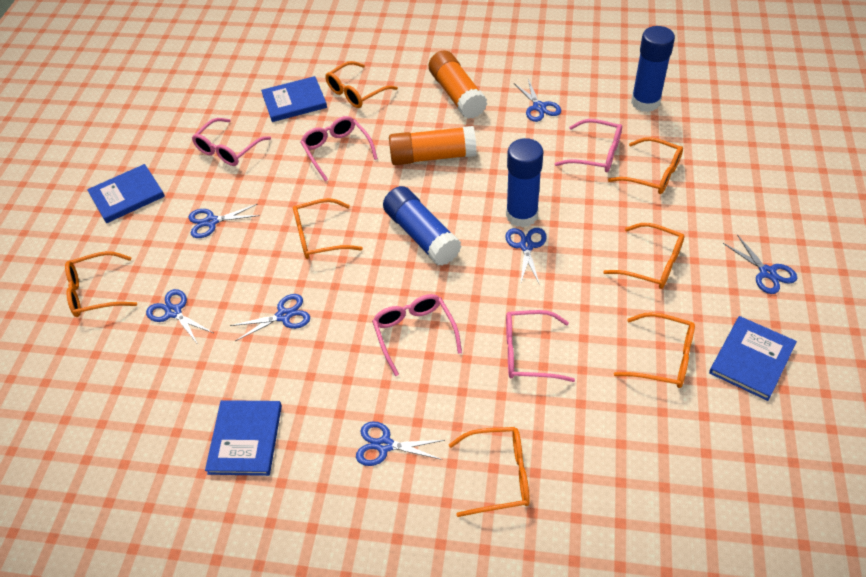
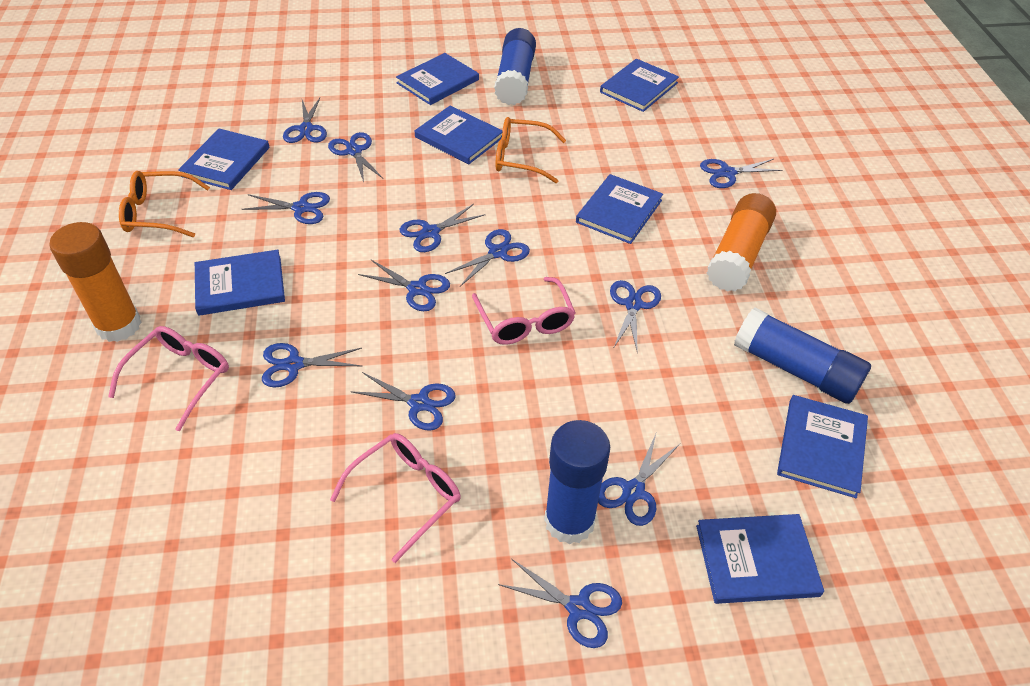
blue book: 4 -> 8
blue scissors: 7 -> 12
orange glasses: 7 -> 2
pink glasses: 5 -> 3

